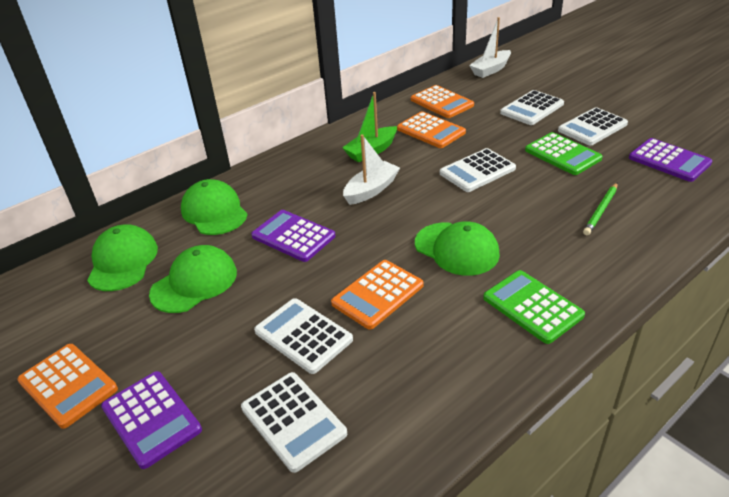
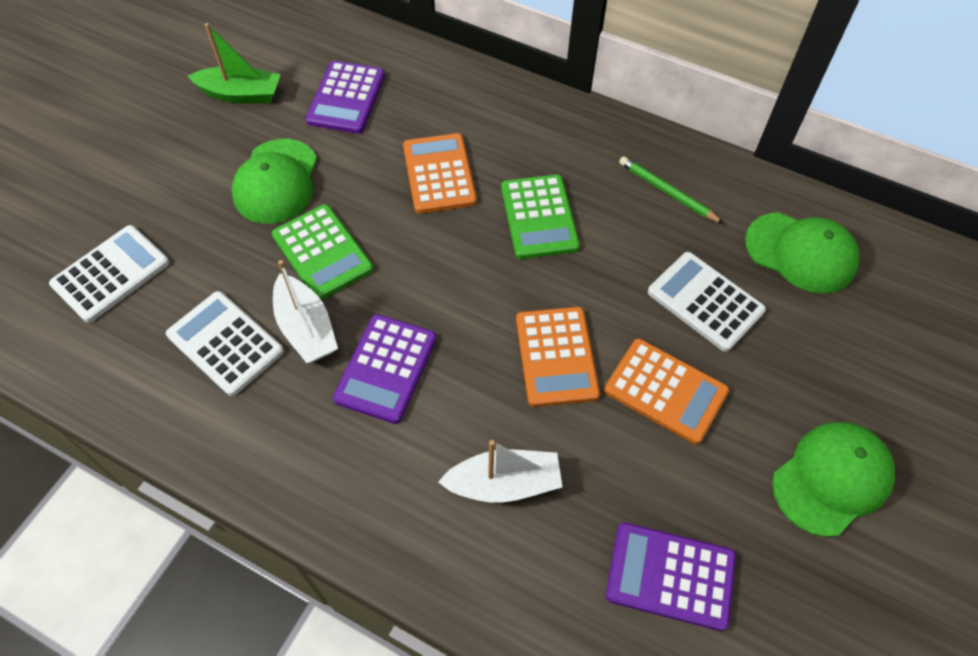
green cap: 4 -> 3
orange calculator: 4 -> 3
white calculator: 5 -> 3

